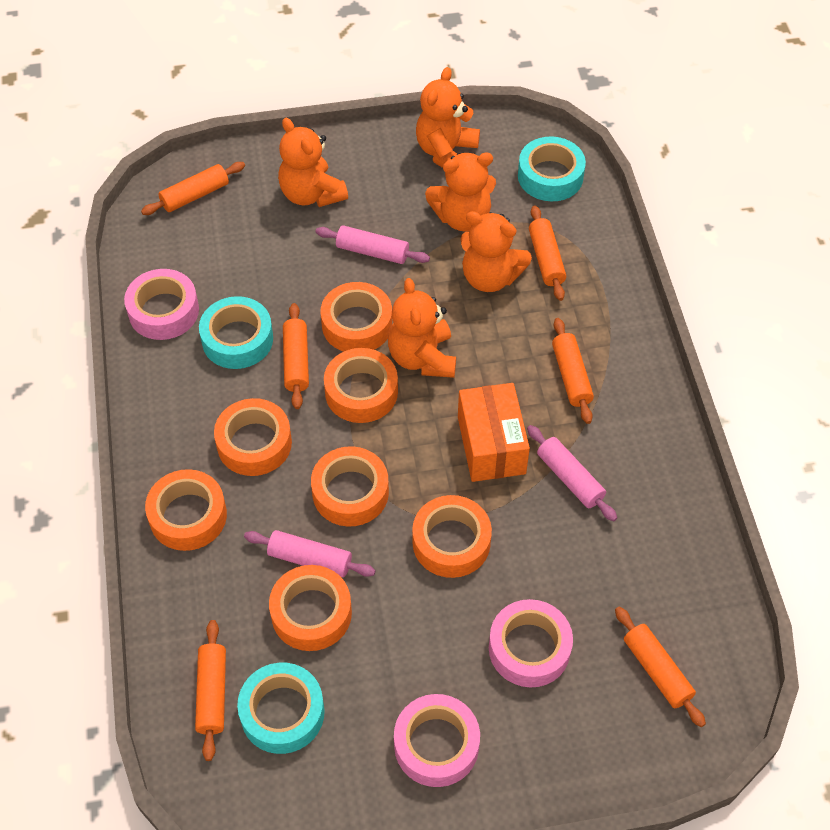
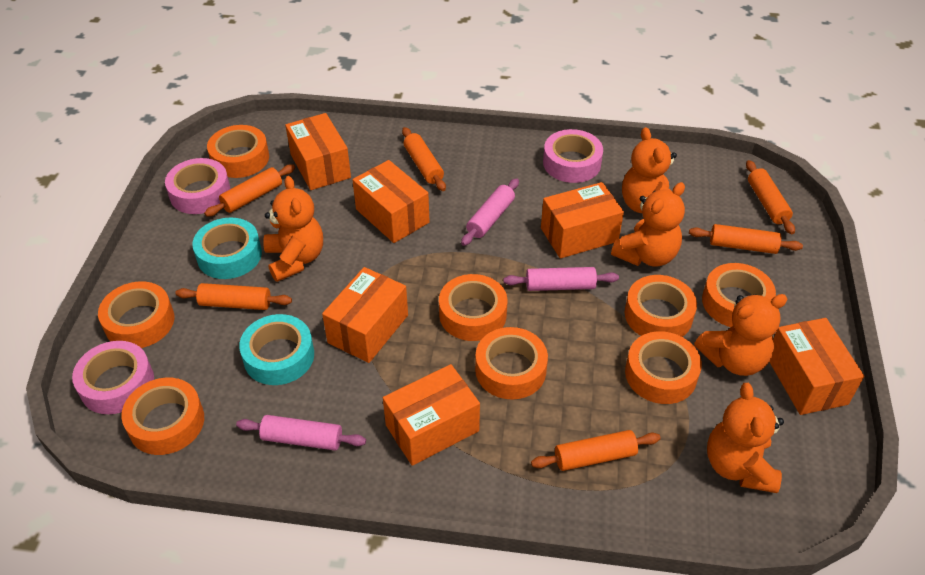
orange box: 1 -> 6
orange tape: 7 -> 8
turquoise tape: 3 -> 2

